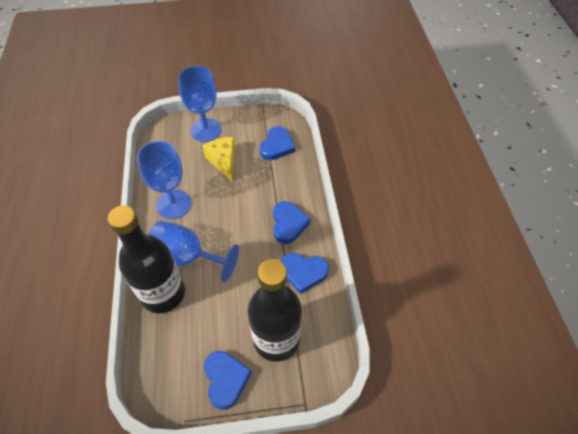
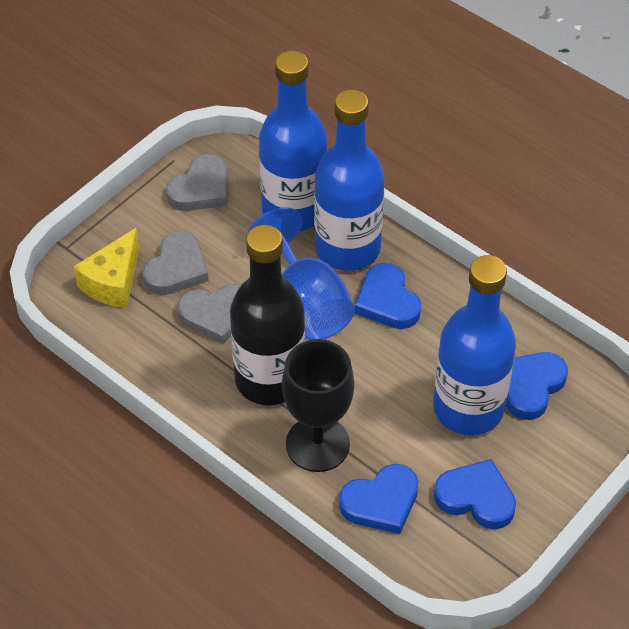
black bottle: 2 -> 1
black goblet: 0 -> 1
blue bottle: 0 -> 3
blue goblet: 3 -> 1
grey heart: 0 -> 3

